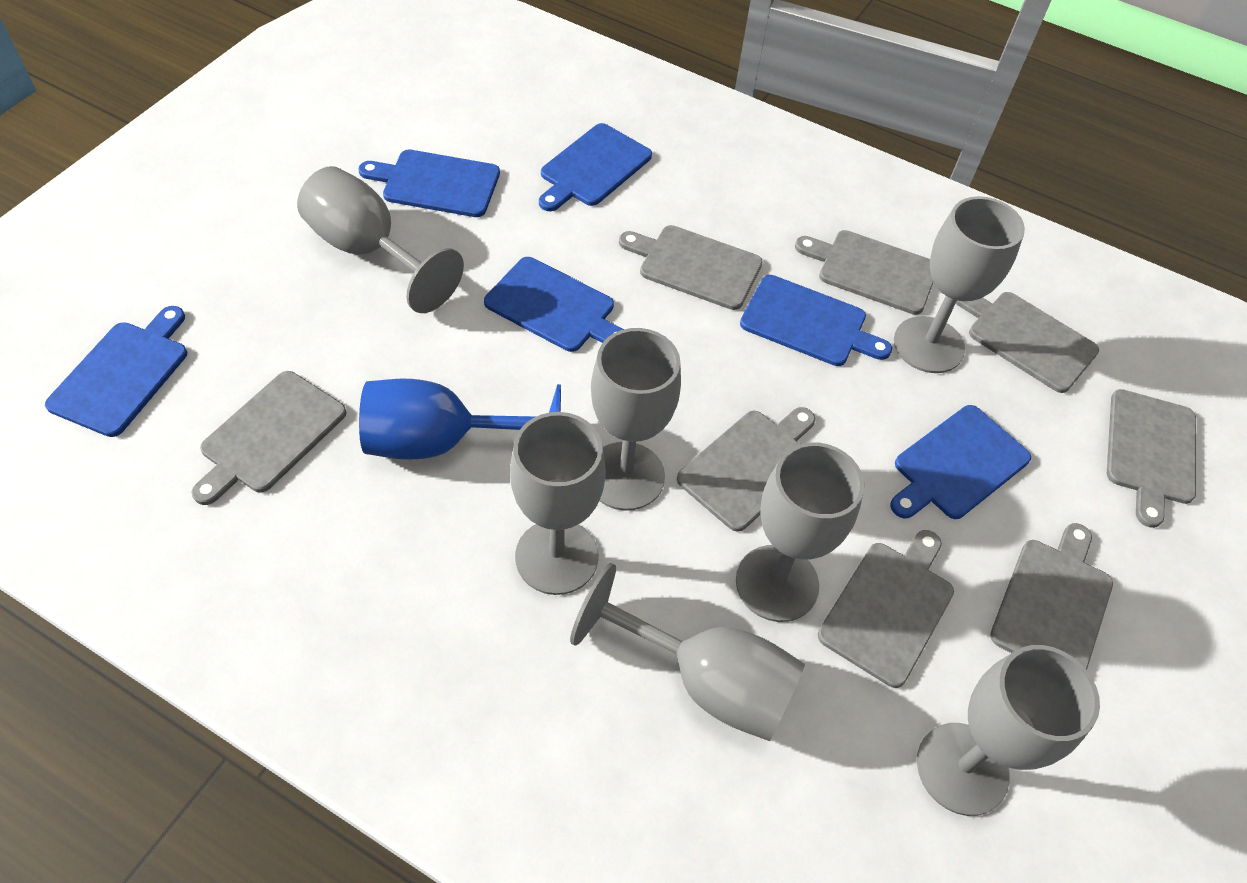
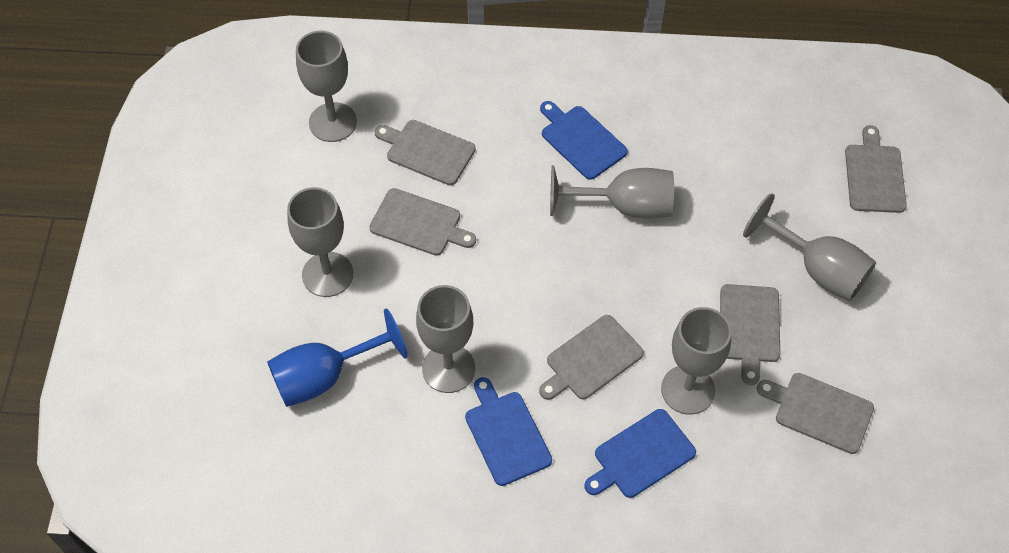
blue cutting board: 6 -> 3
grey cutting board: 8 -> 6
grey goblet: 7 -> 6

